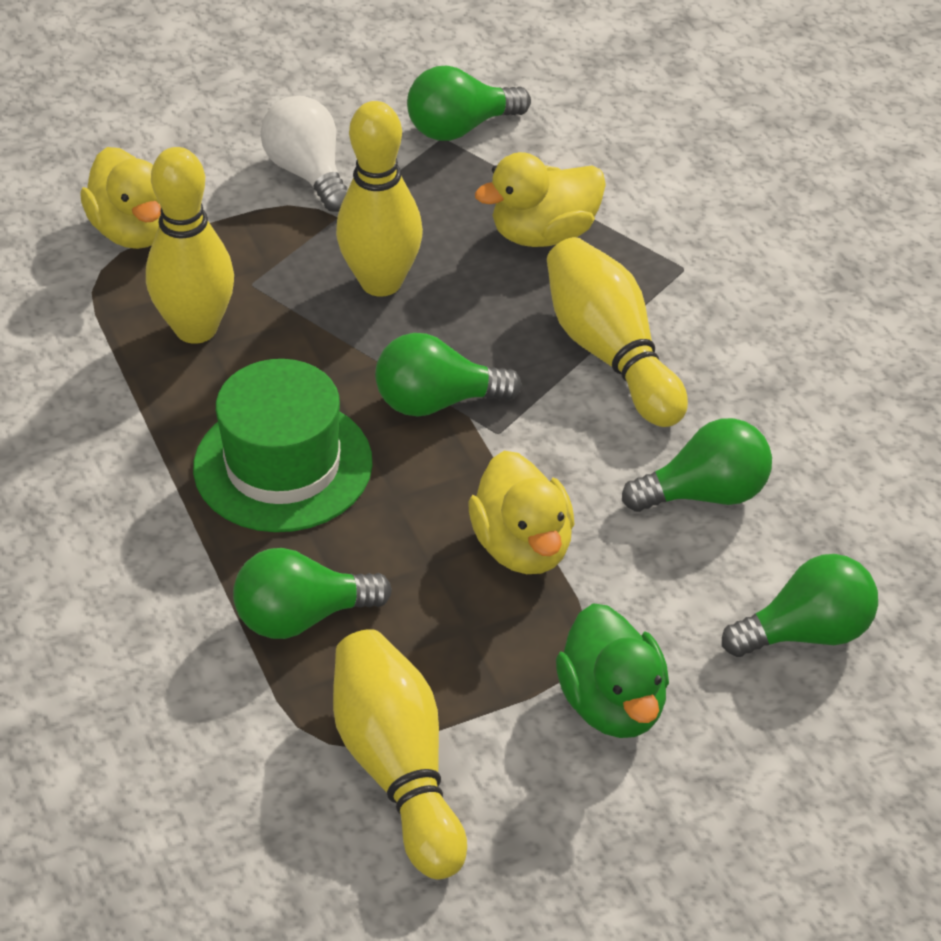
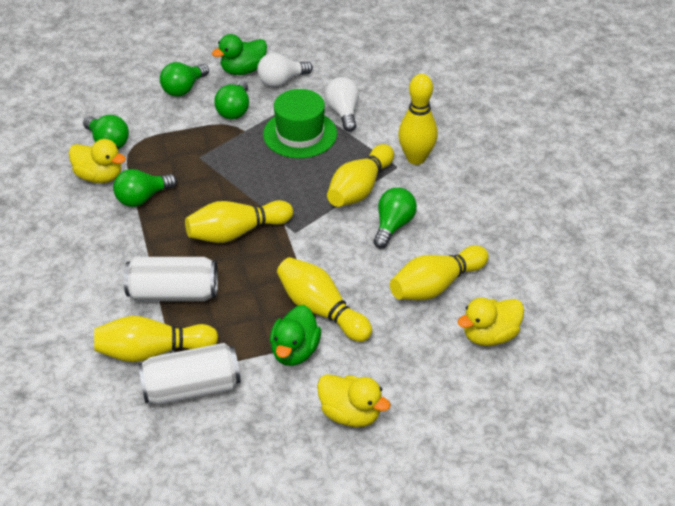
green duck: 1 -> 2
white can: 0 -> 2
white light bulb: 1 -> 2
yellow bowling pin: 4 -> 6

